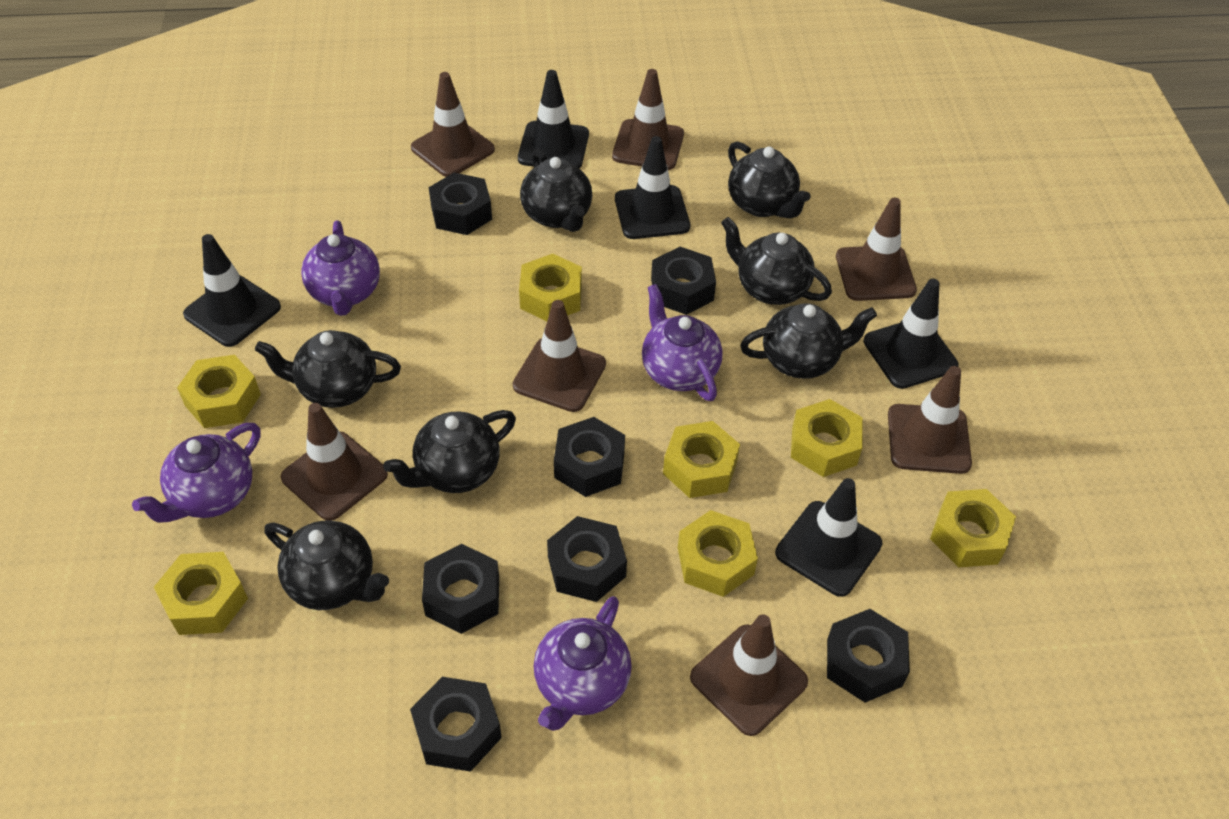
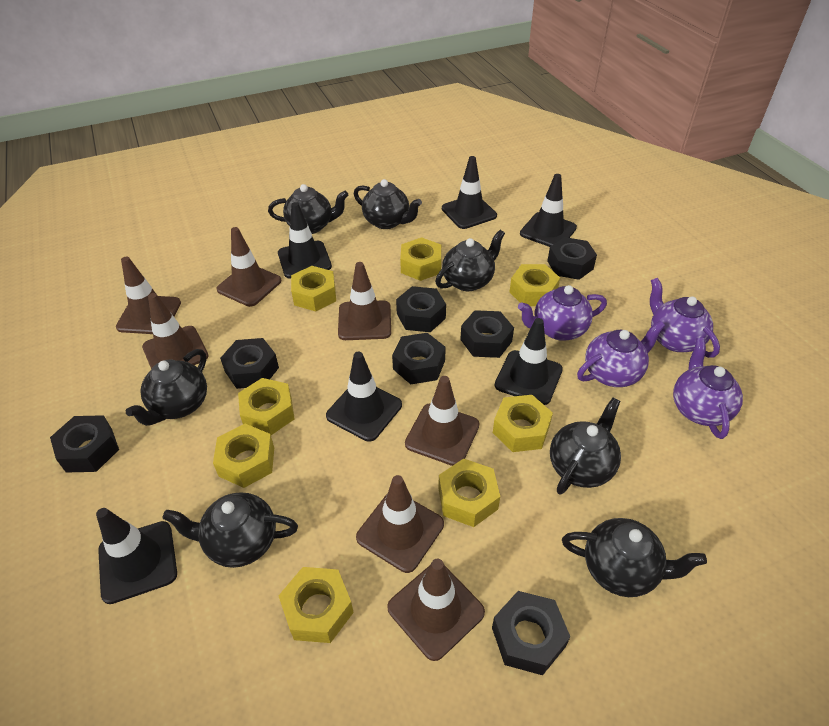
black traffic cone: 5 -> 6
yellow nut: 7 -> 8

